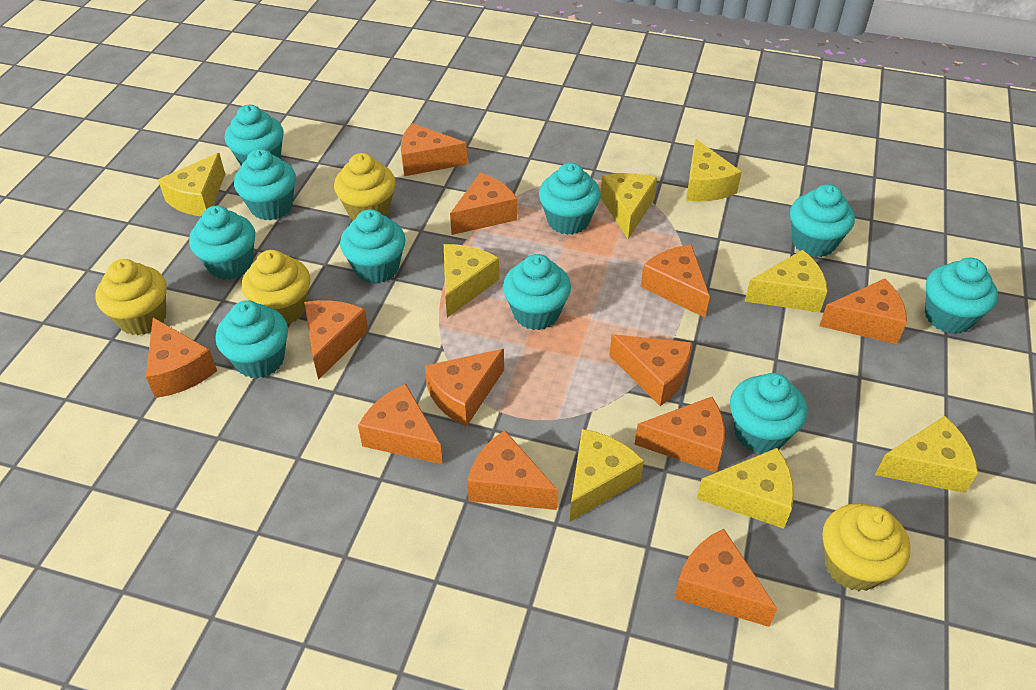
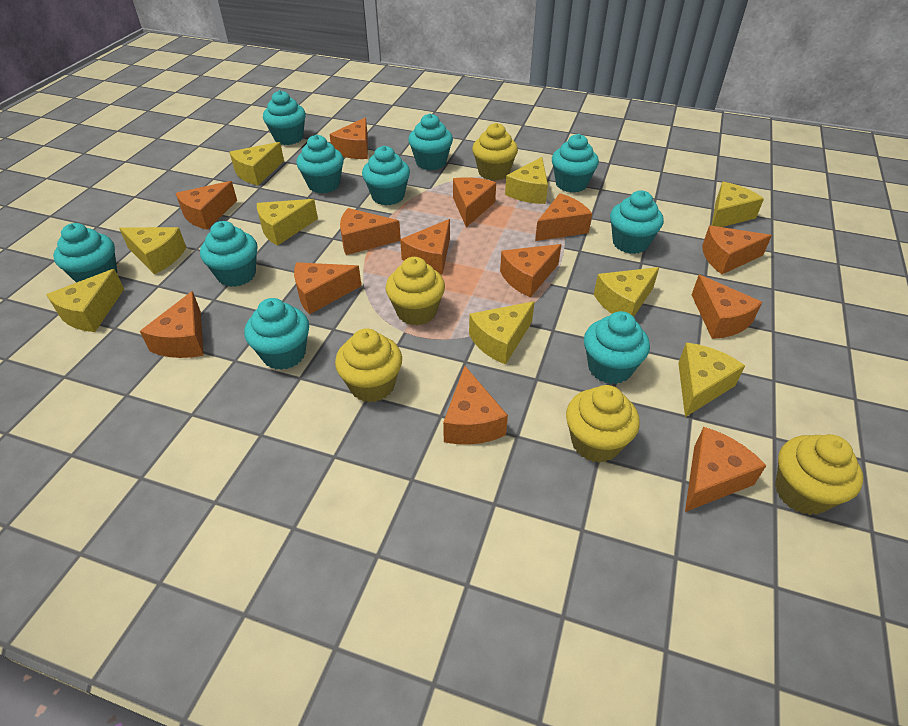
orange cheese: 12 -> 13
yellow cheese: 8 -> 9
yellow cupcake: 4 -> 5

